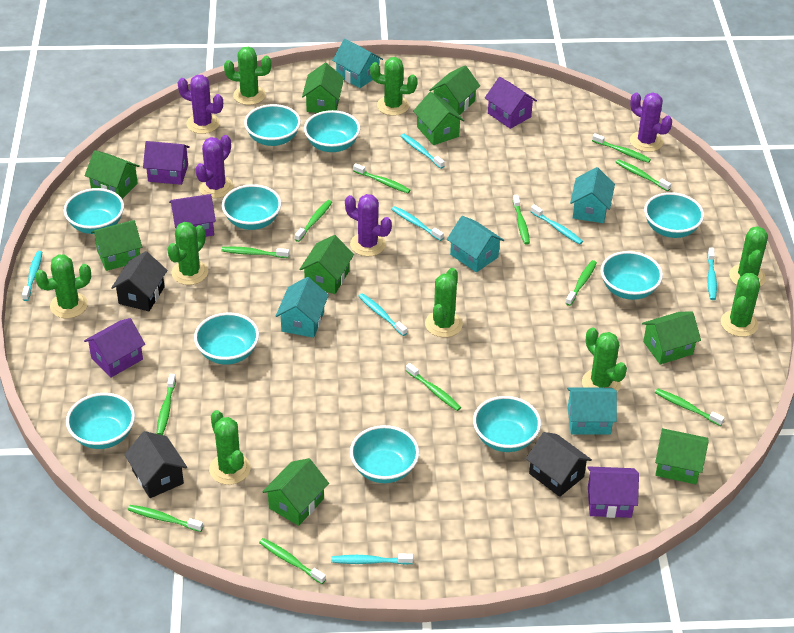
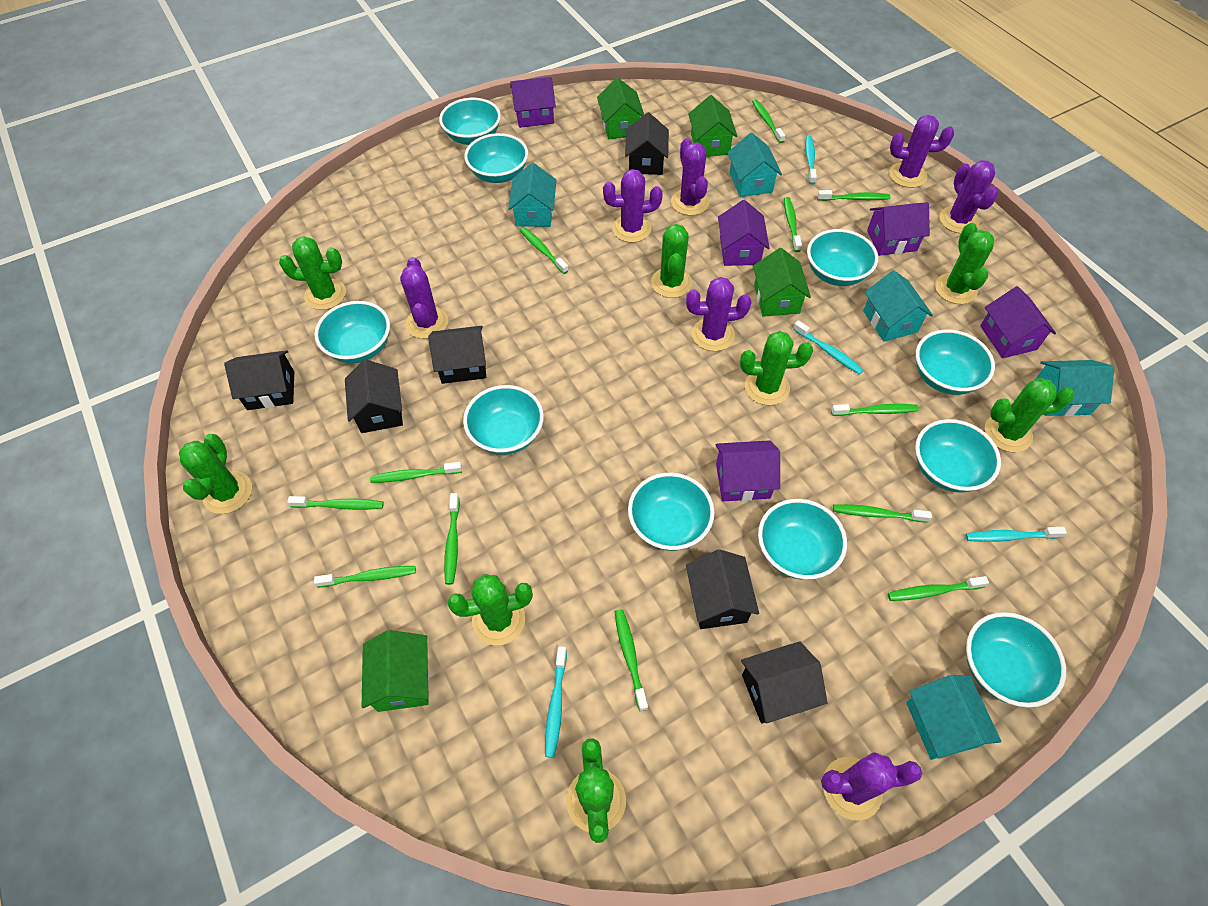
black house: 3 -> 6
green cactus: 9 -> 8
green house: 9 -> 4
purple cactus: 4 -> 7
turquoise toothbrush: 7 -> 4

